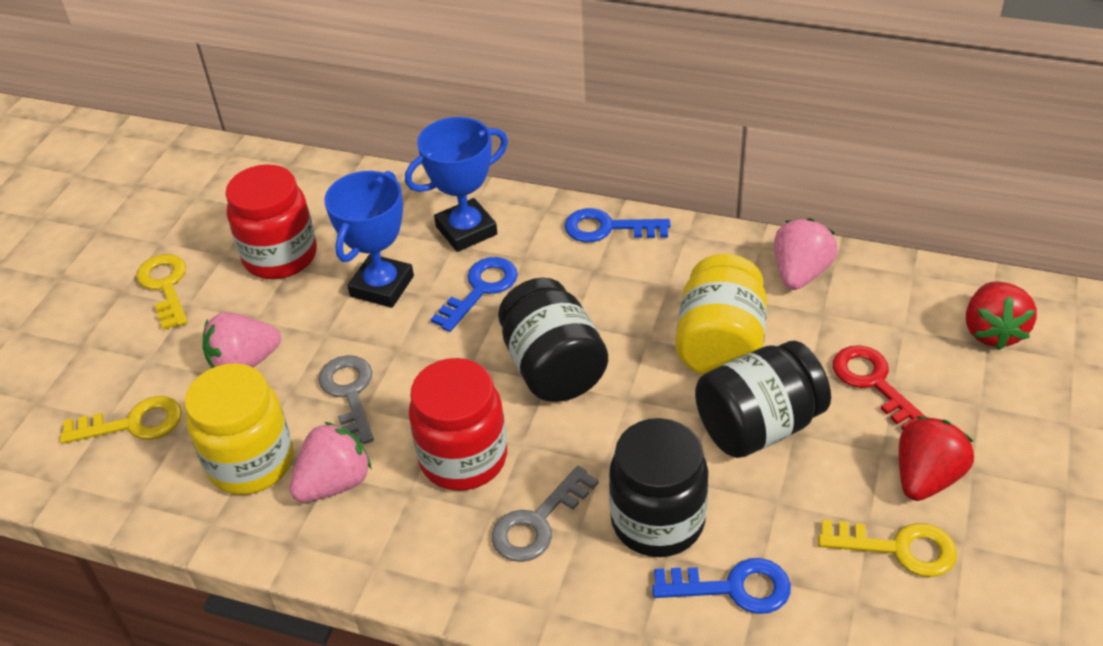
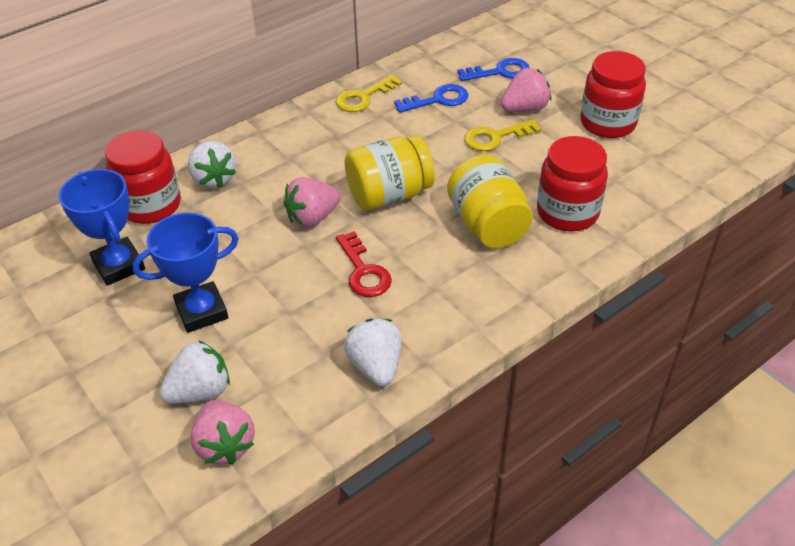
black jar: 3 -> 0
blue key: 3 -> 2
grey key: 2 -> 0
red jar: 2 -> 3
red strawberry: 2 -> 0
white strawberry: 0 -> 3
yellow key: 3 -> 2

